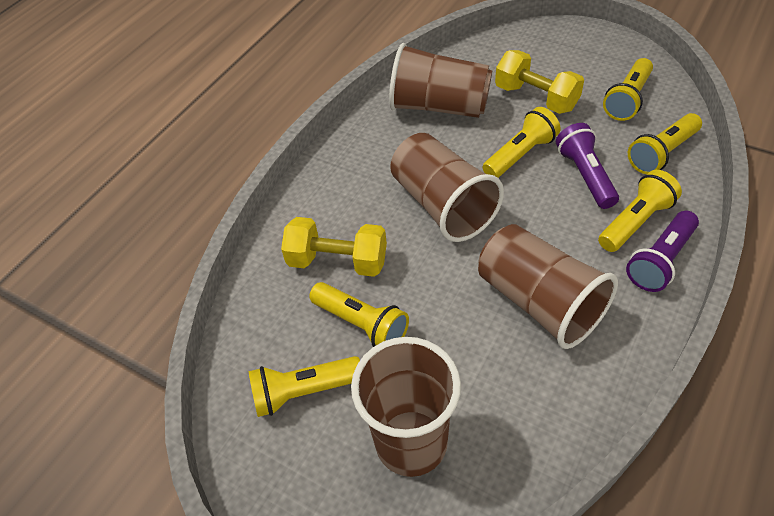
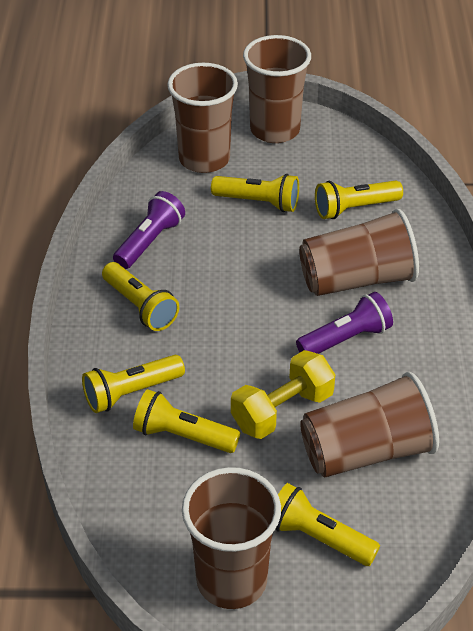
brown cup: 4 -> 5
yellow dumbbell: 2 -> 1

